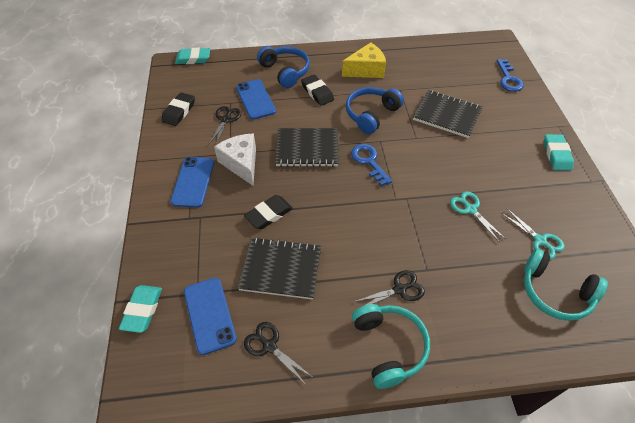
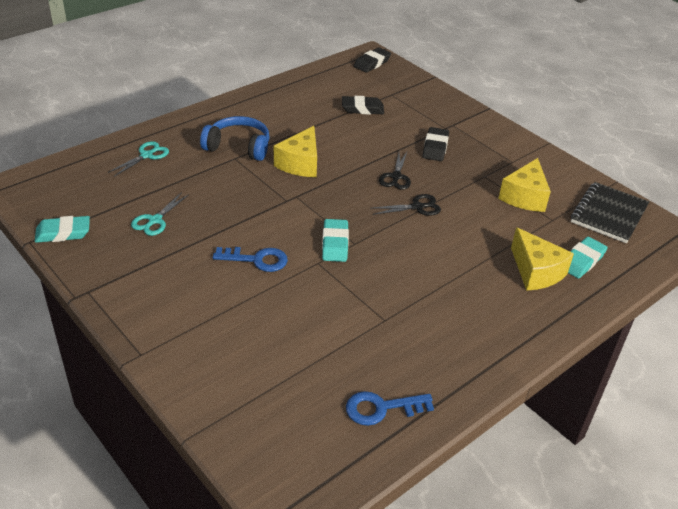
black notebook: 3 -> 1
black scissors: 3 -> 2
blue headphones: 2 -> 1
blue phone: 3 -> 0
turquoise headphones: 2 -> 0
white cheese: 1 -> 0
yellow cheese: 1 -> 3

